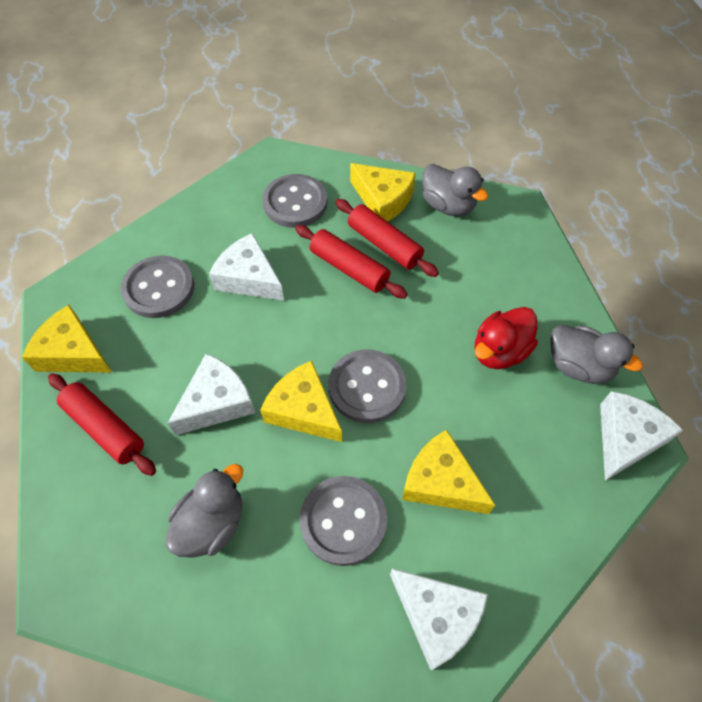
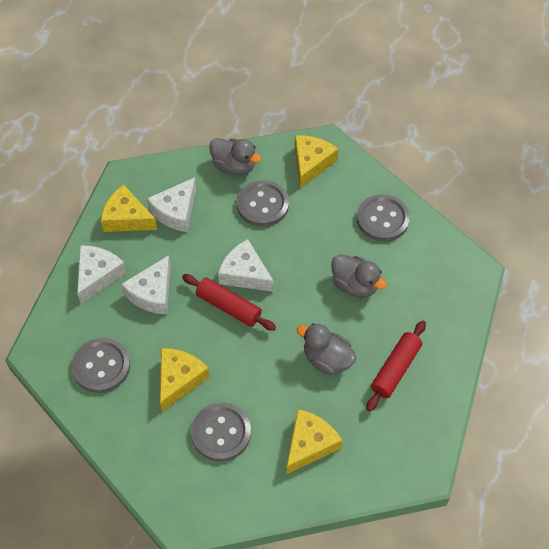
red duck: 1 -> 0
red rolling pin: 3 -> 2

